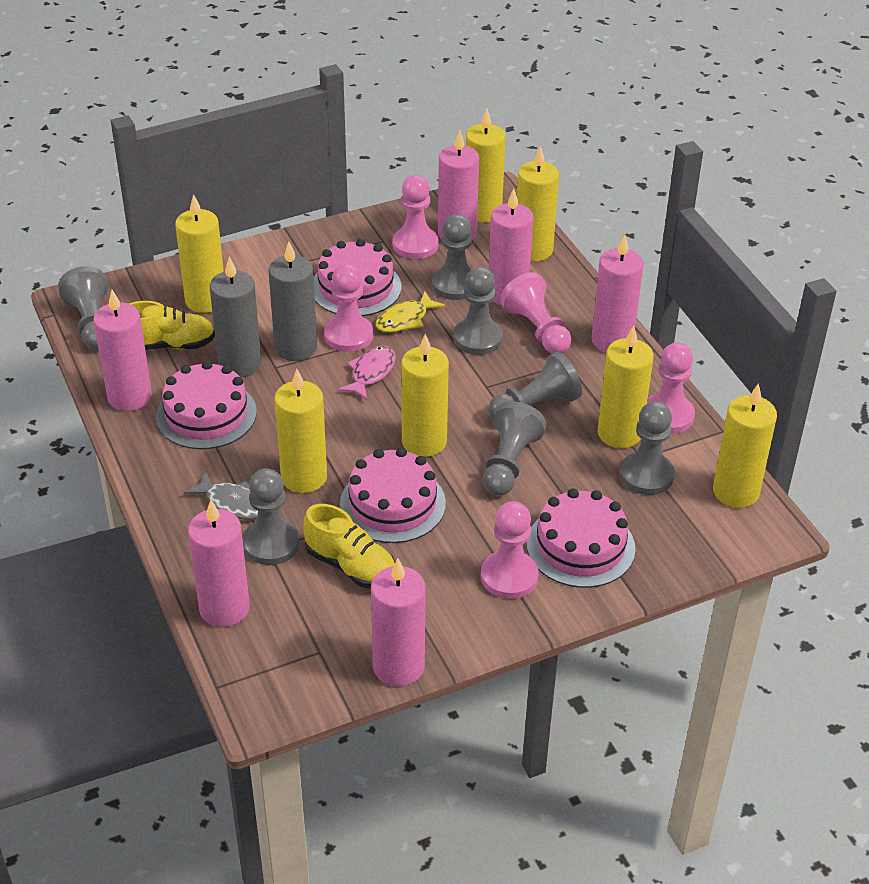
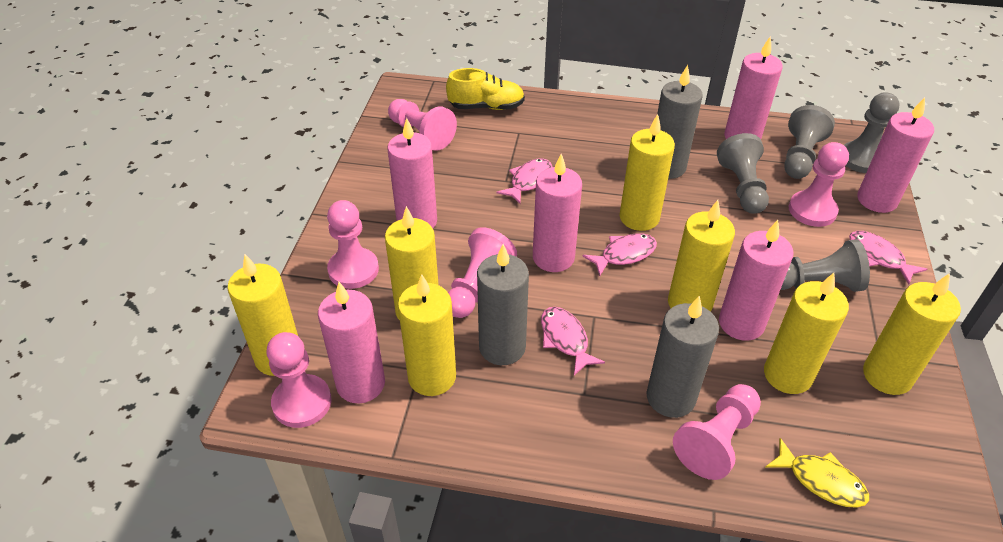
grey candle: 2 -> 3
grey fish: 1 -> 0
grey pawn: 7 -> 4
pink cake: 4 -> 0
pink fish: 1 -> 4
pink pawn: 5 -> 6
yellow shoe: 2 -> 1

